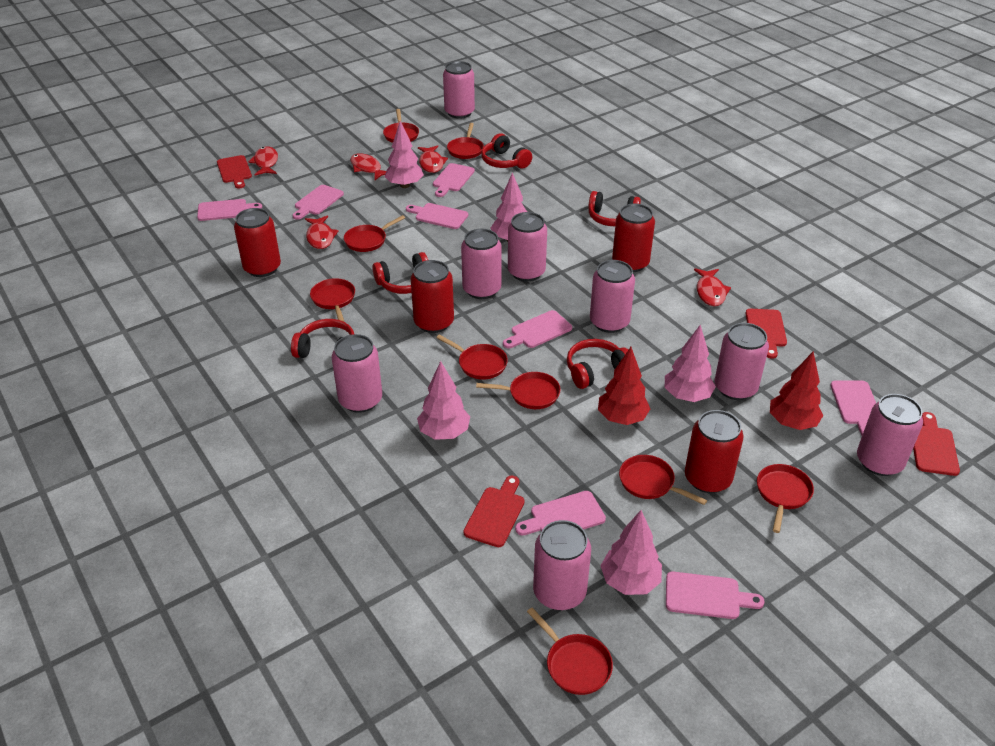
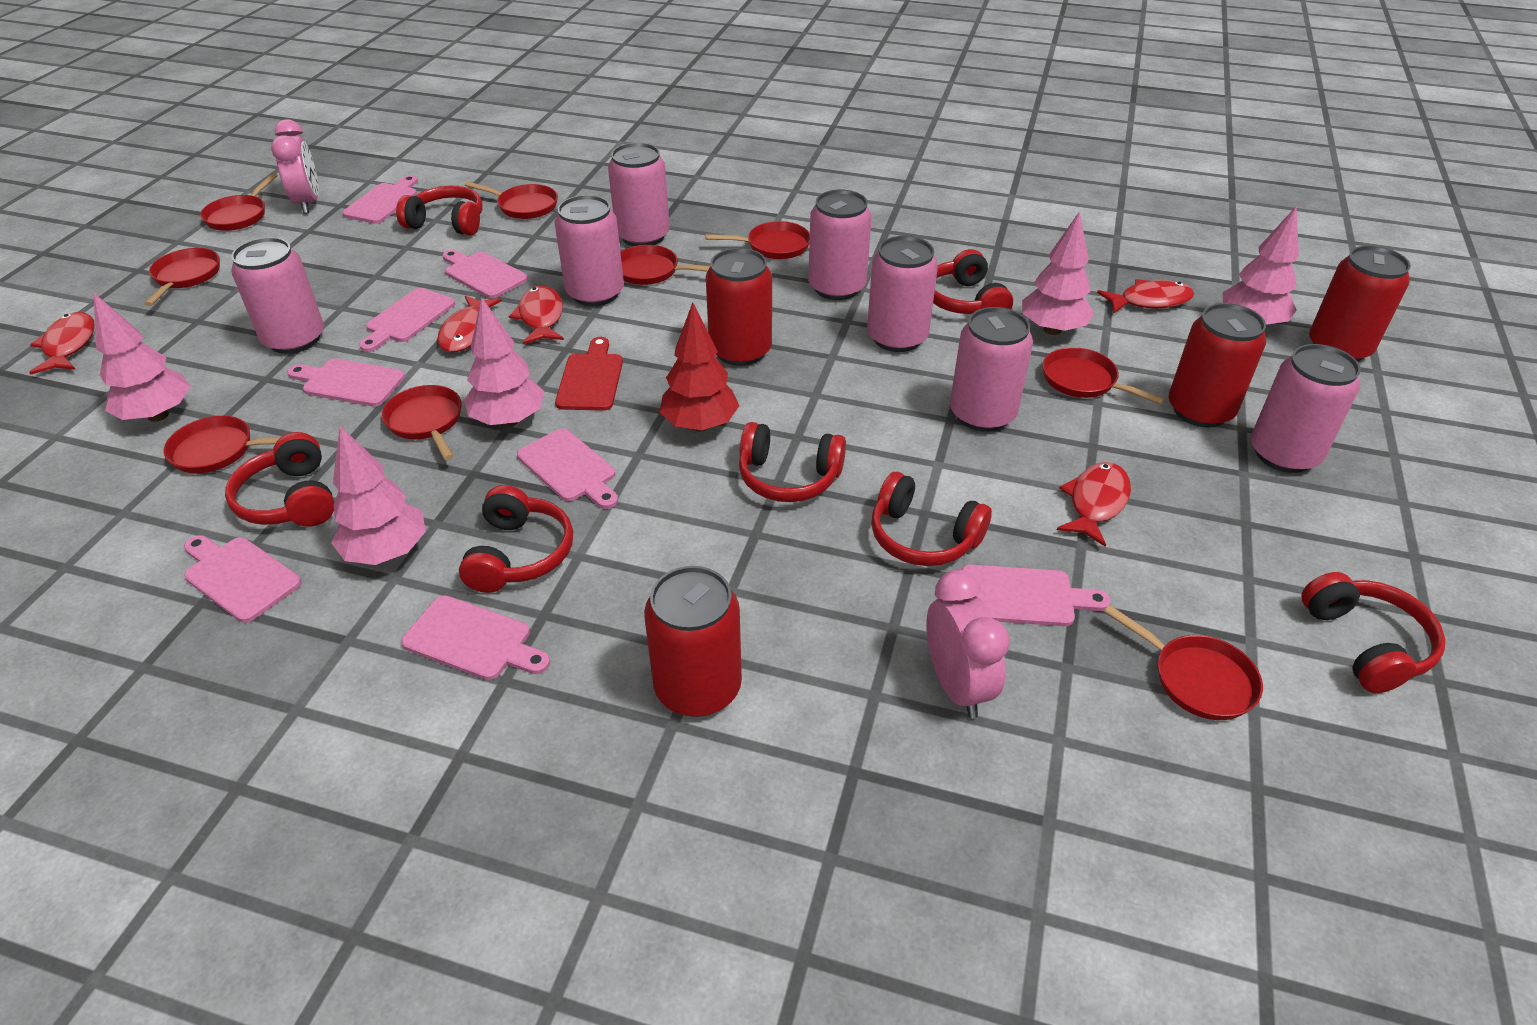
pink can: 8 -> 7
pink clock: 0 -> 2
red cutting board: 4 -> 1
red headphones: 5 -> 7
red tree: 2 -> 1

